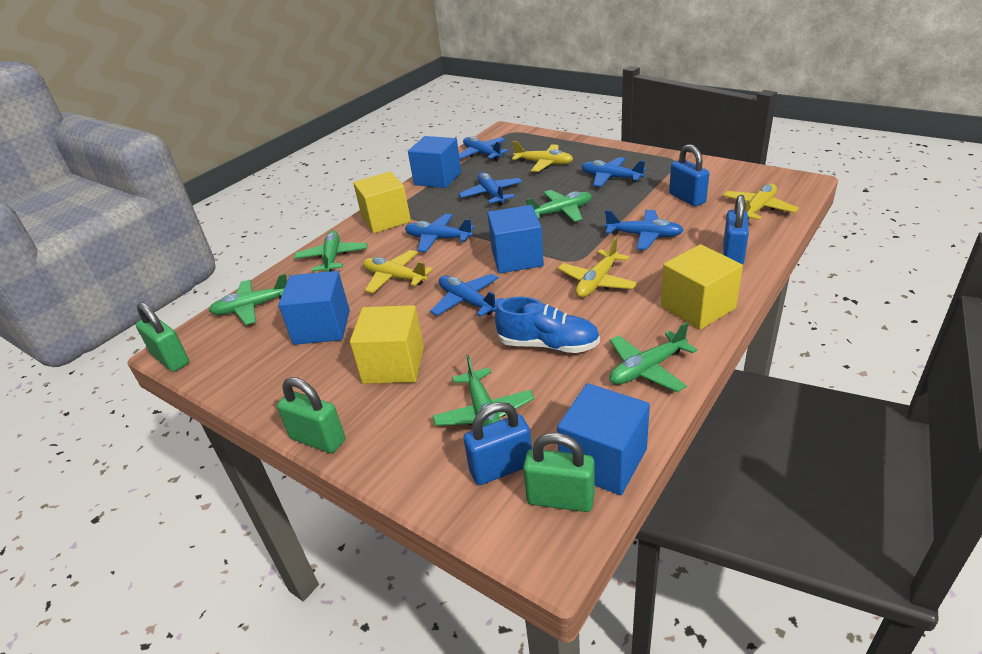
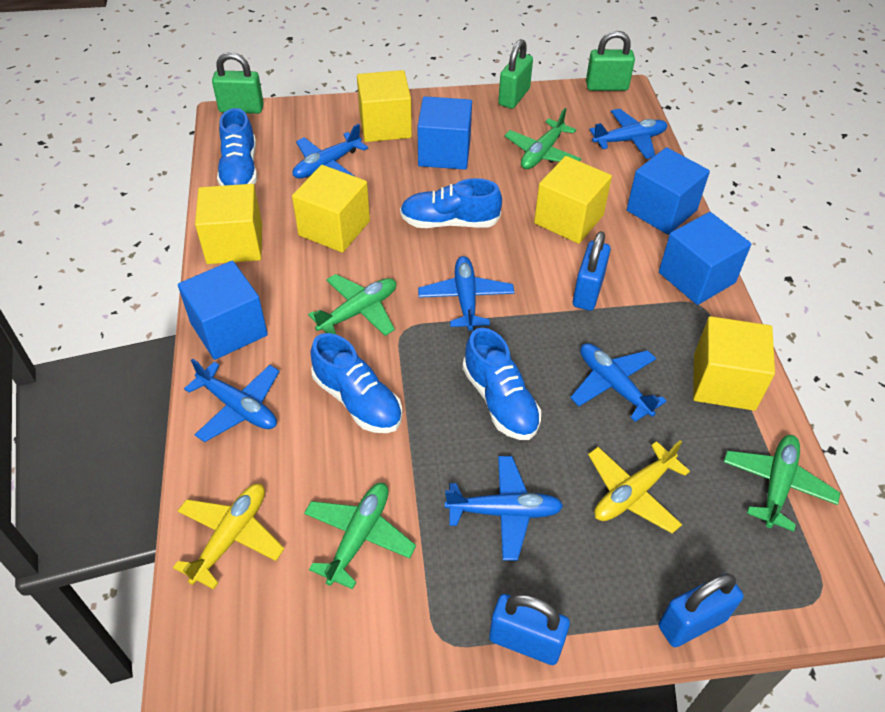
blue shoe: 1 -> 4
green plane: 5 -> 4
yellow cube: 3 -> 5
yellow plane: 4 -> 2

